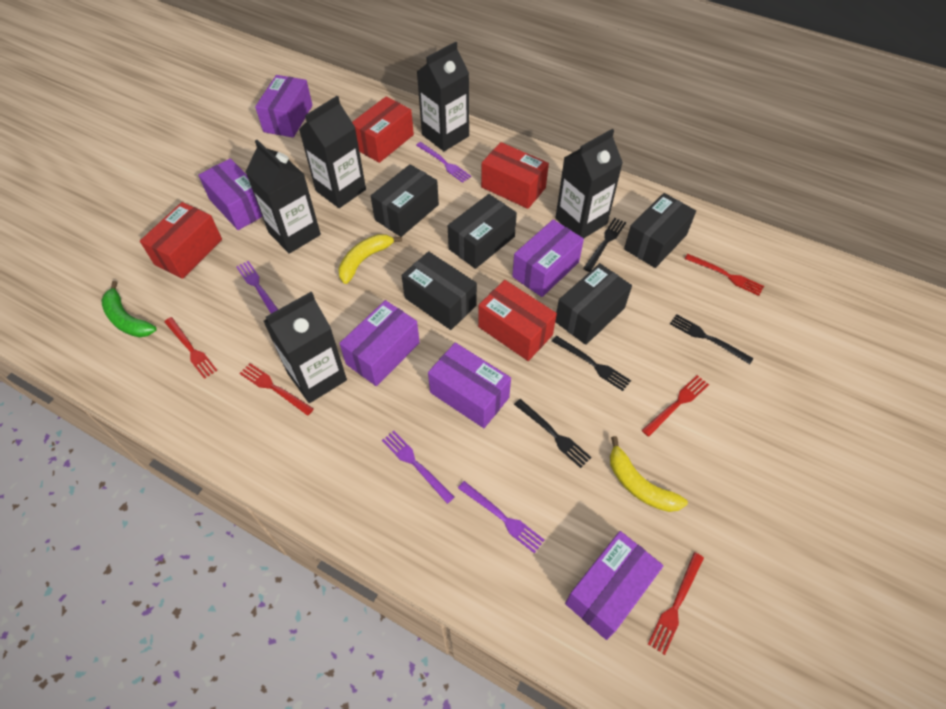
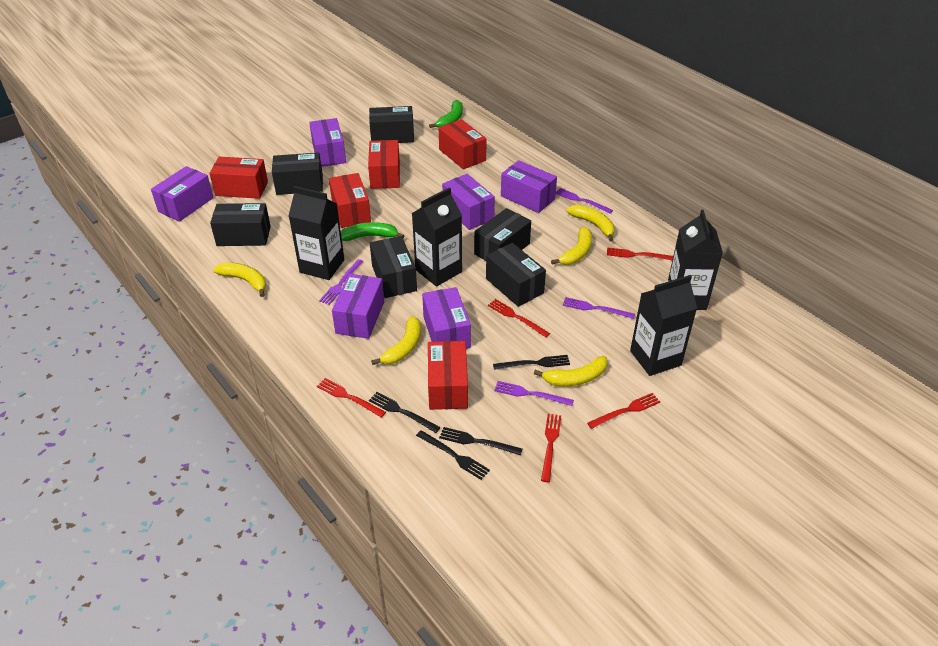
black box: 5 -> 6
black carton: 5 -> 4
green banana: 1 -> 2
red box: 4 -> 5
yellow banana: 2 -> 5

